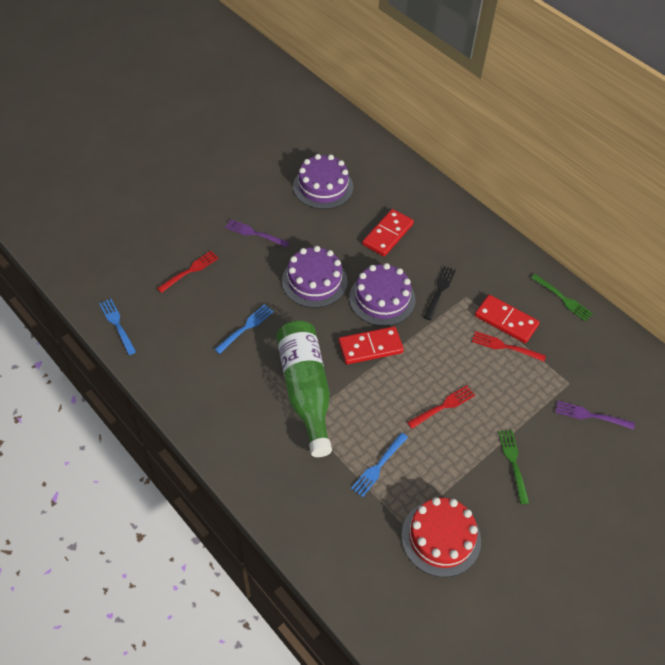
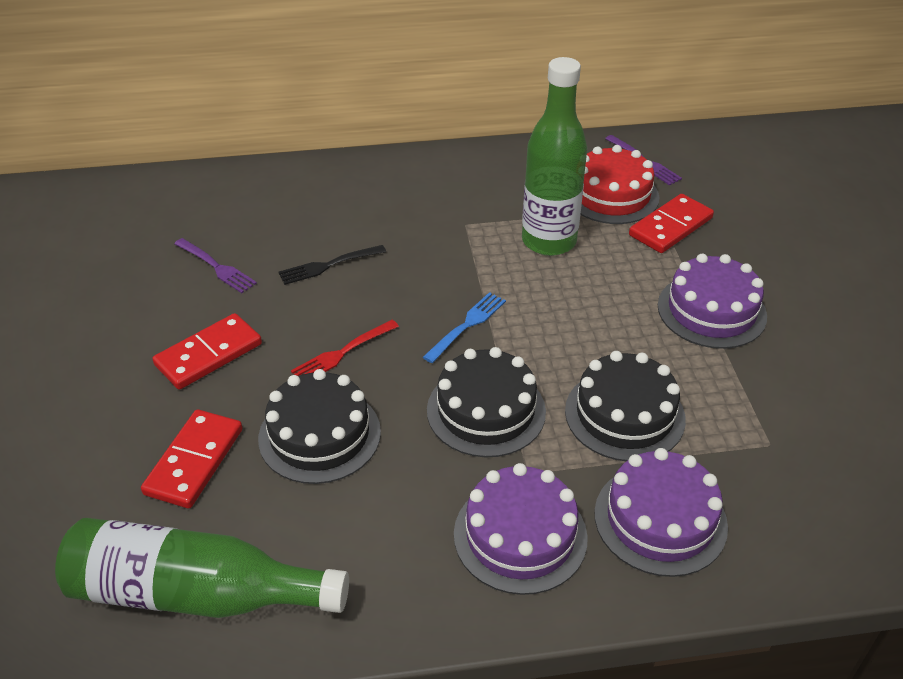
black cake: 0 -> 3
blue fork: 3 -> 1
green bottle: 1 -> 2
green fork: 2 -> 0
red fork: 3 -> 1

